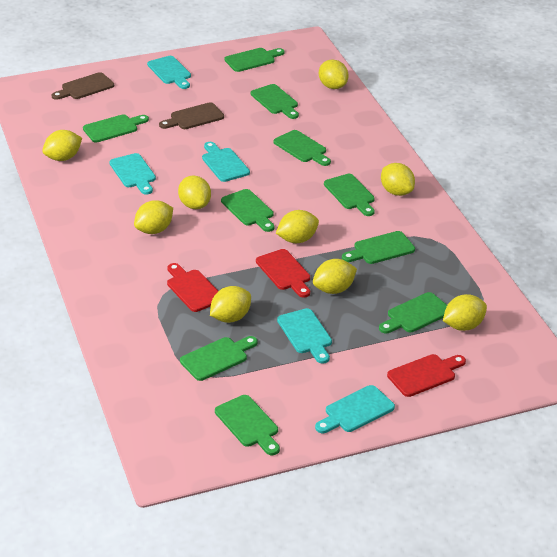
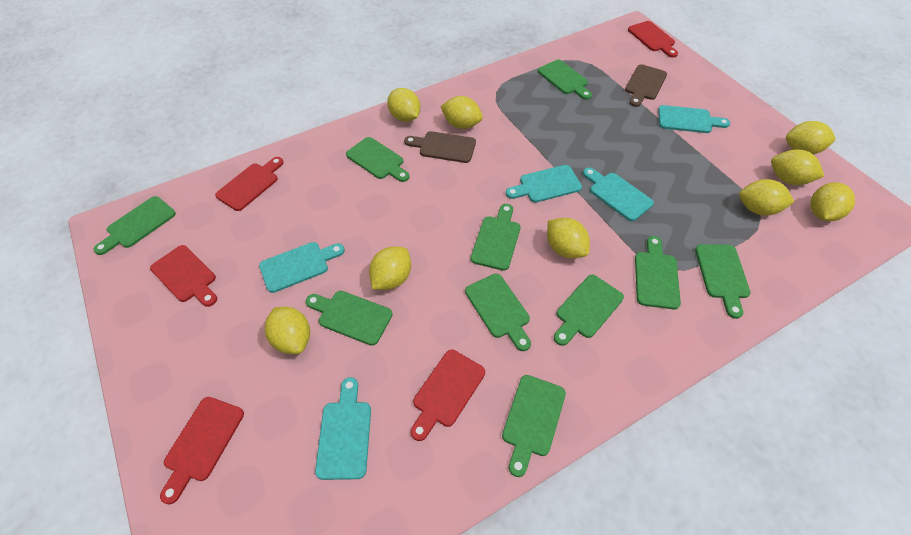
red cutting board: 3 -> 5

